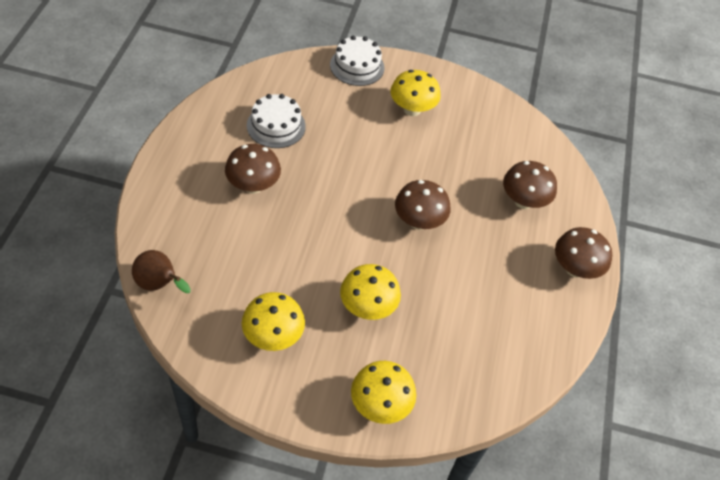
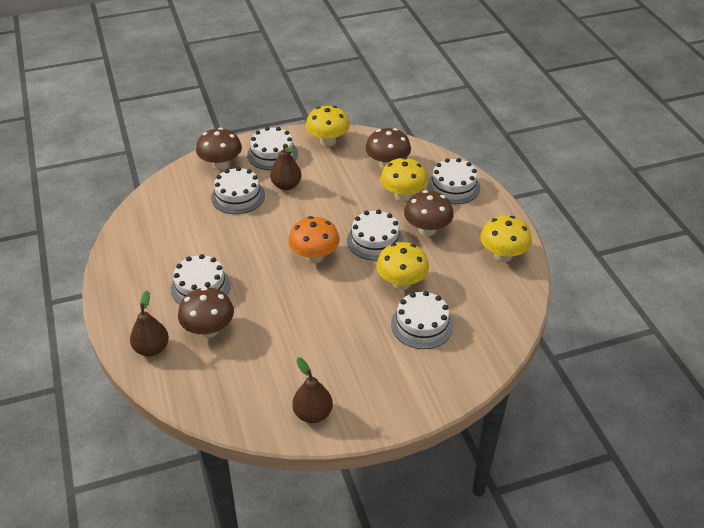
brown pear: 1 -> 3
orange mushroom: 0 -> 1
white cake: 2 -> 6

